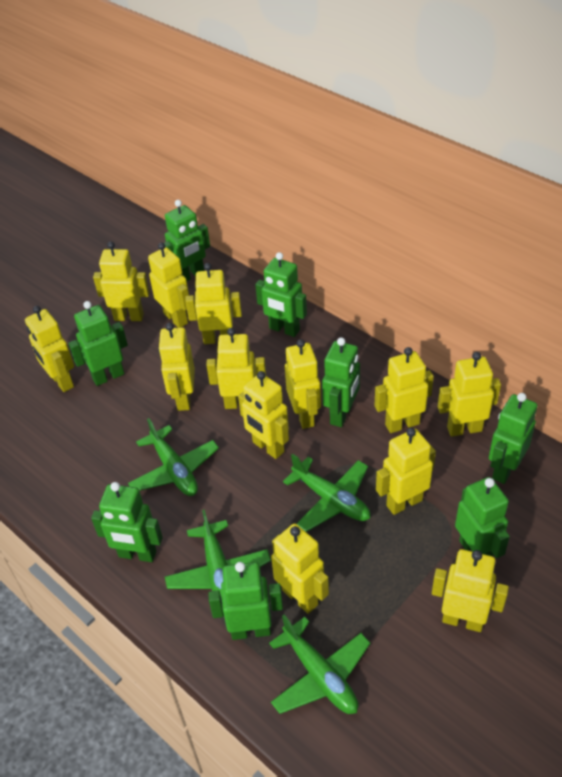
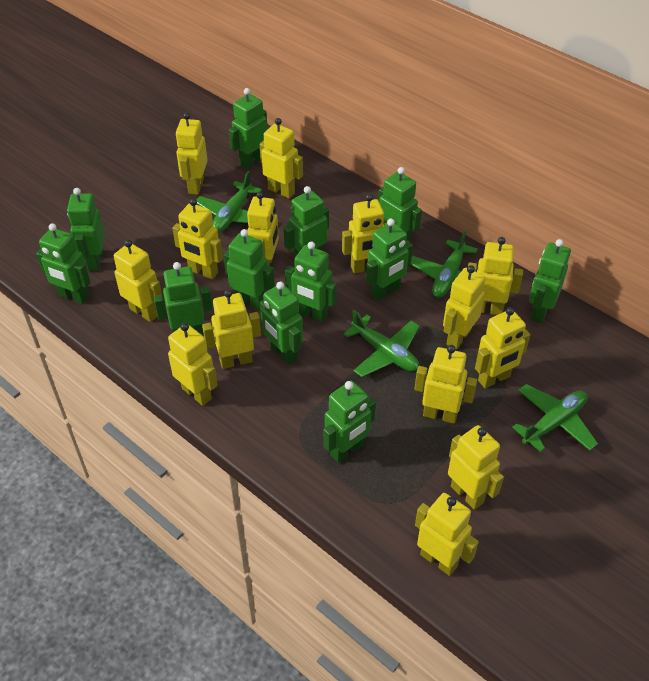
green robot: 8 -> 12
yellow robot: 13 -> 14

